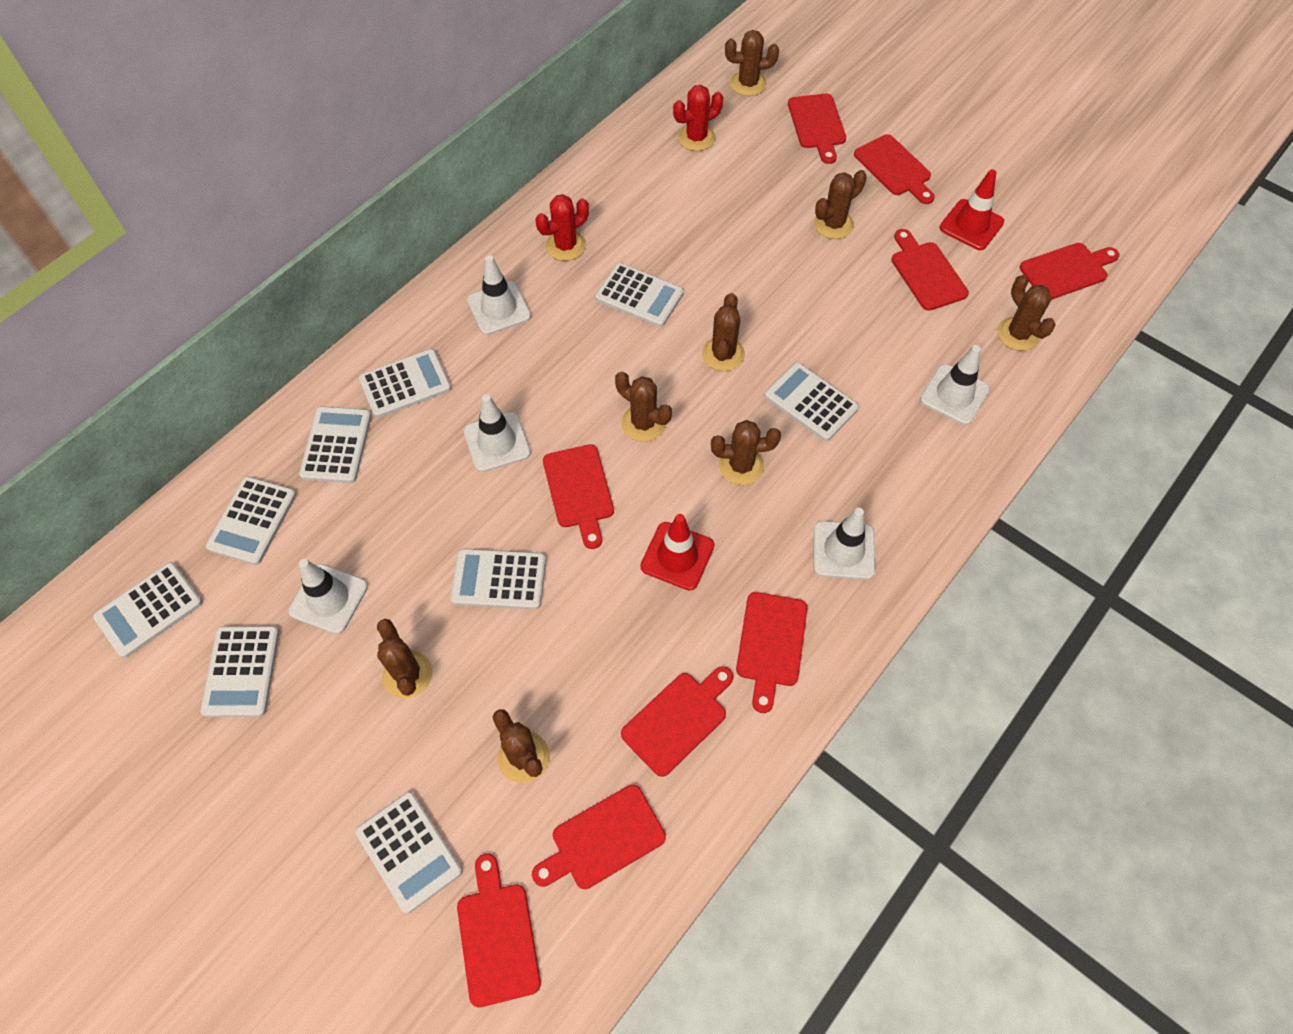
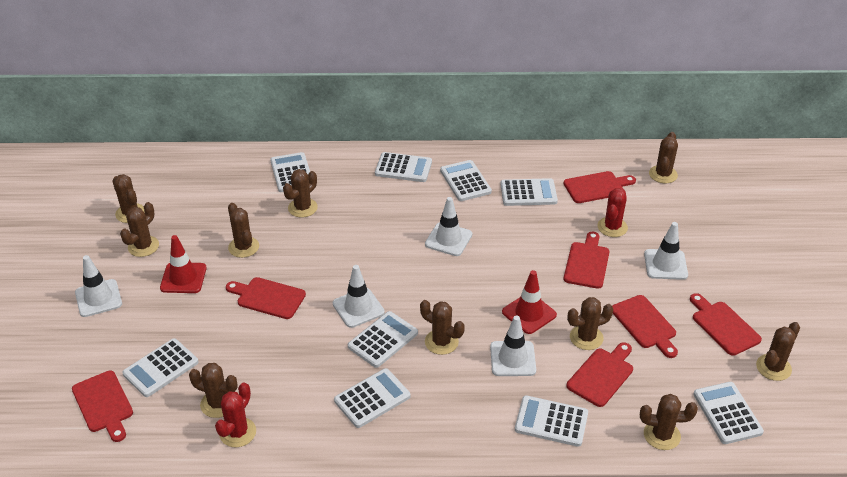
brown cactus: 8 -> 10
red cutting board: 9 -> 7

